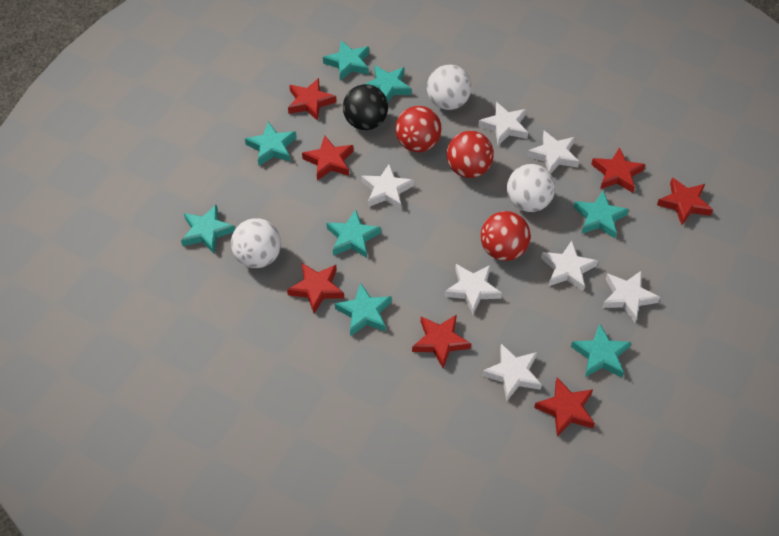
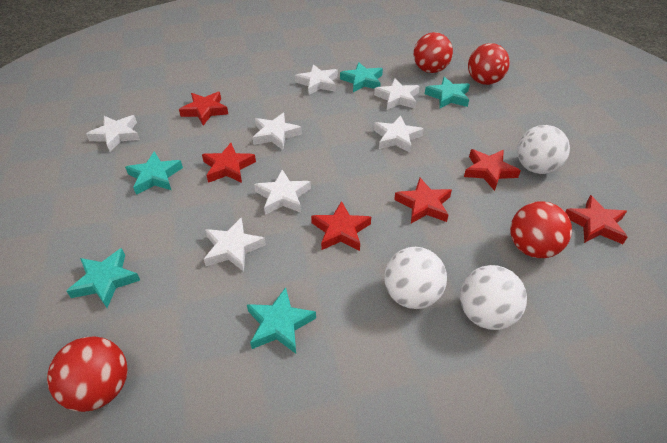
black ball: 1 -> 0
red ball: 3 -> 4
red star: 7 -> 6
turquoise star: 8 -> 5

